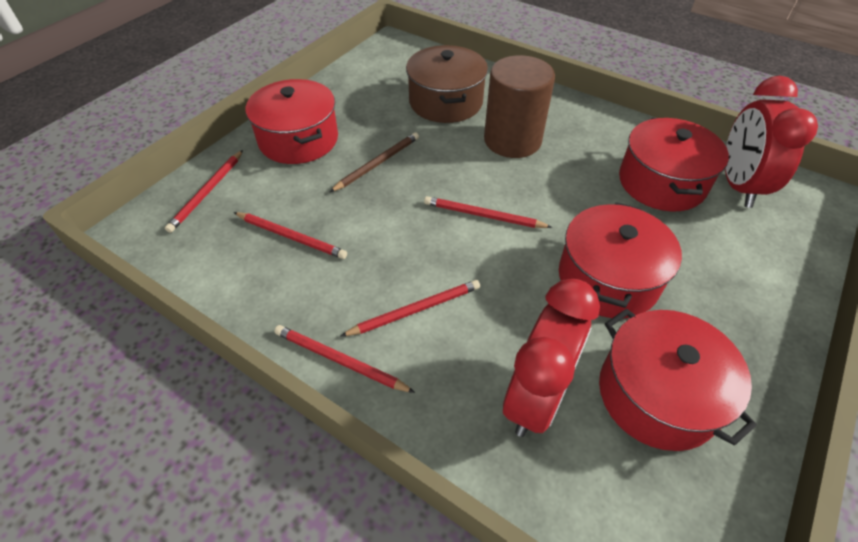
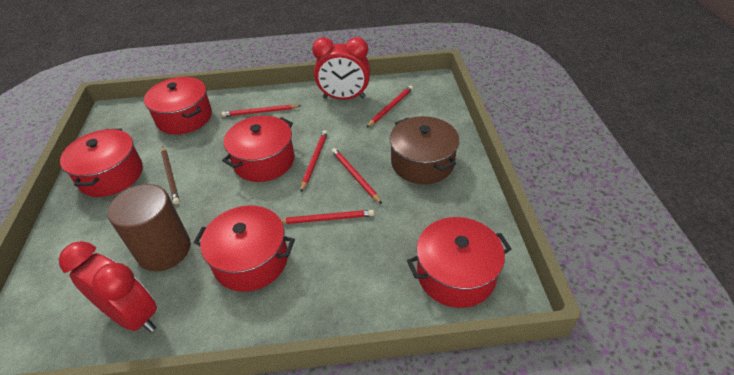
red pot: 4 -> 5

